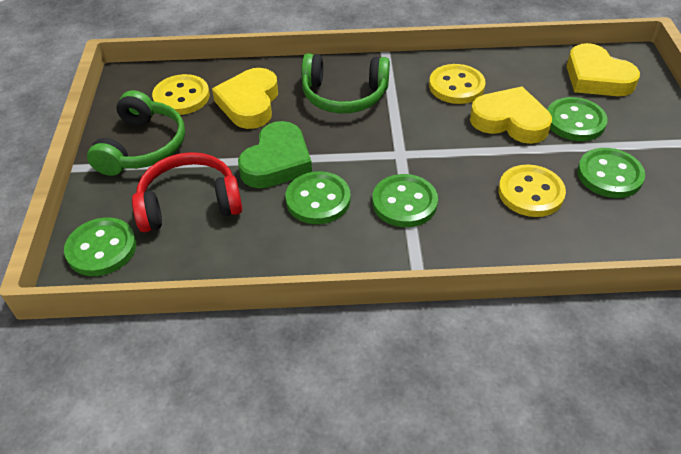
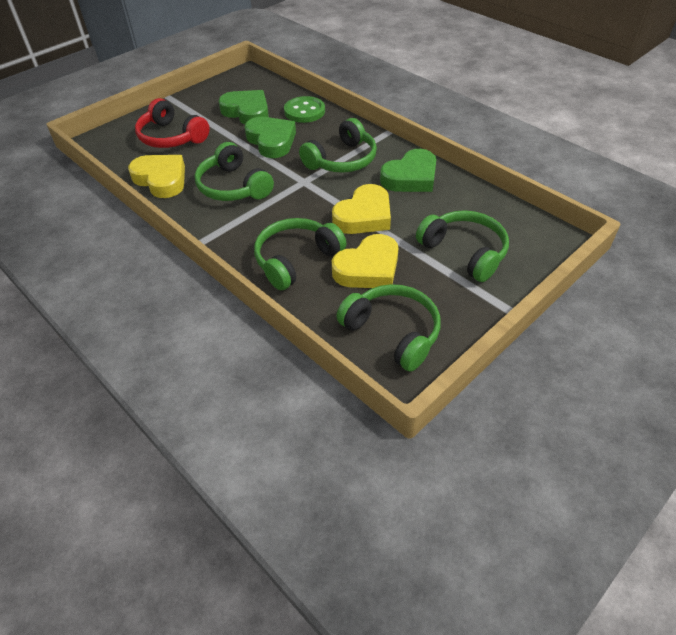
green button: 5 -> 1
green headphones: 2 -> 5
green heart: 1 -> 3
yellow button: 3 -> 0

